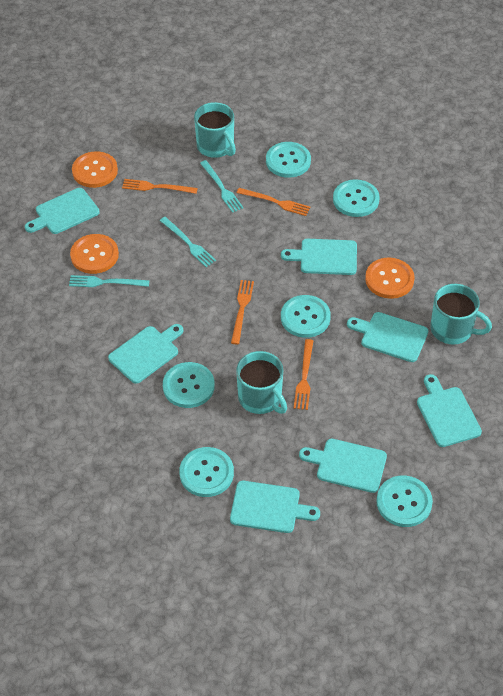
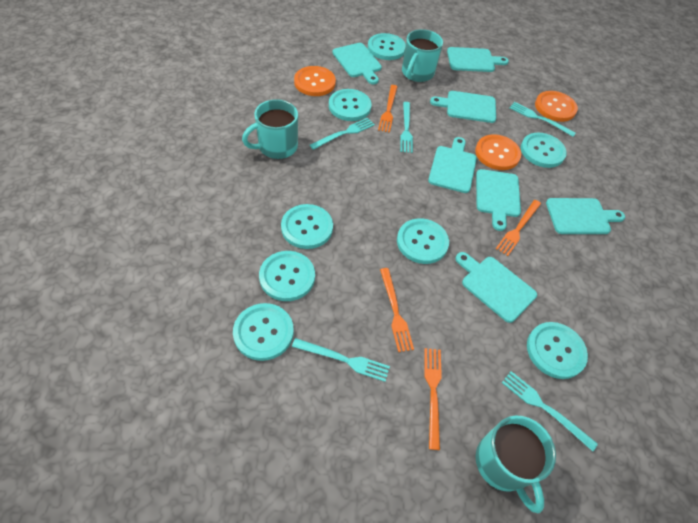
turquoise button: 6 -> 8
turquoise fork: 3 -> 5

